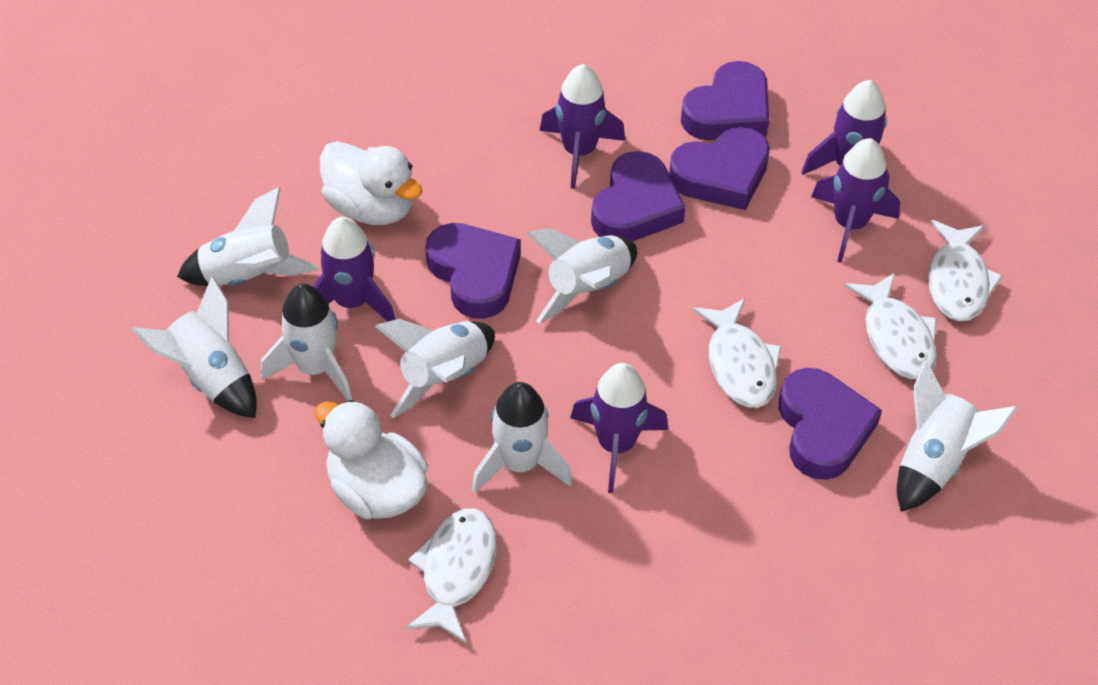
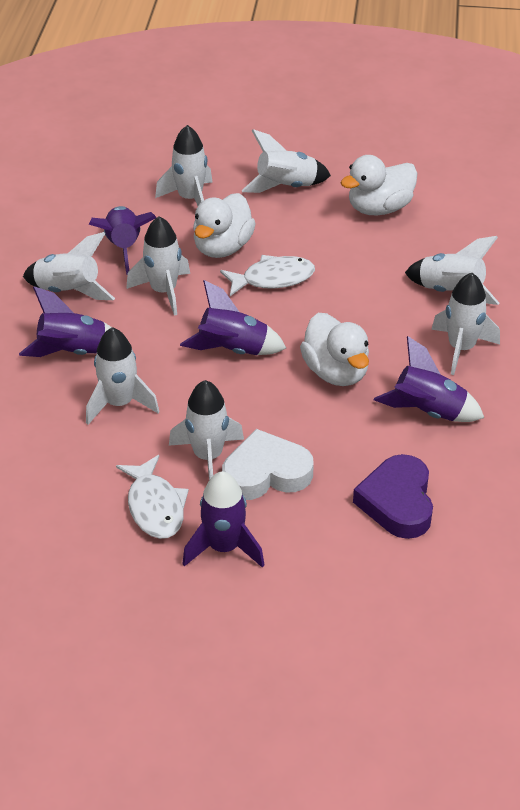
purple heart: 5 -> 1
white duck: 2 -> 3
white fish: 4 -> 2
white heart: 0 -> 1
white rocket: 7 -> 8

